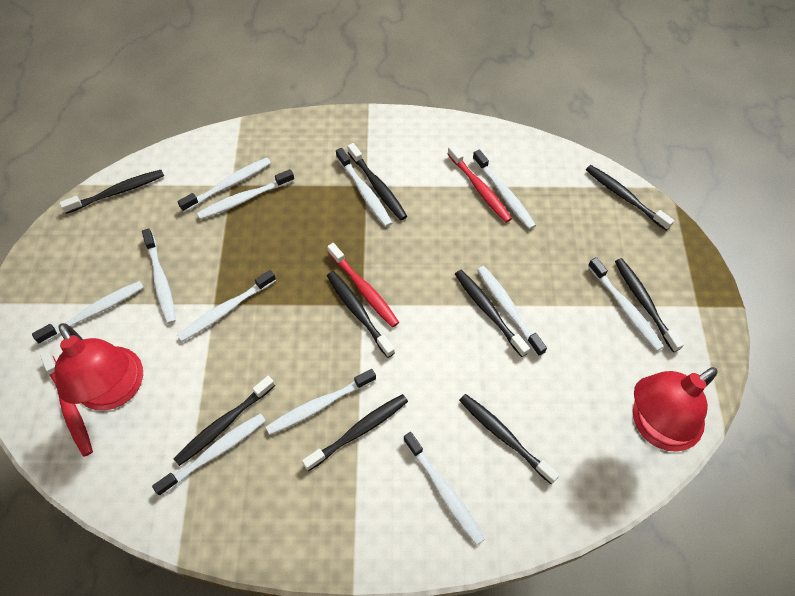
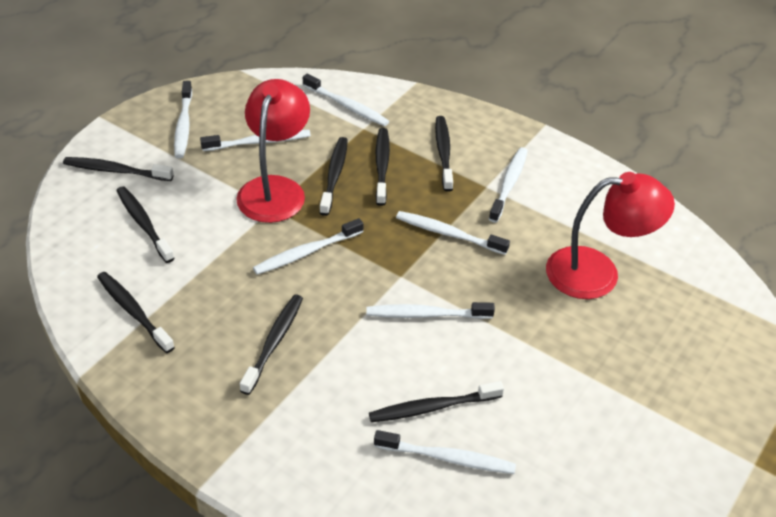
black toothbrush: 9 -> 8
red toothbrush: 3 -> 0
white toothbrush: 12 -> 8

